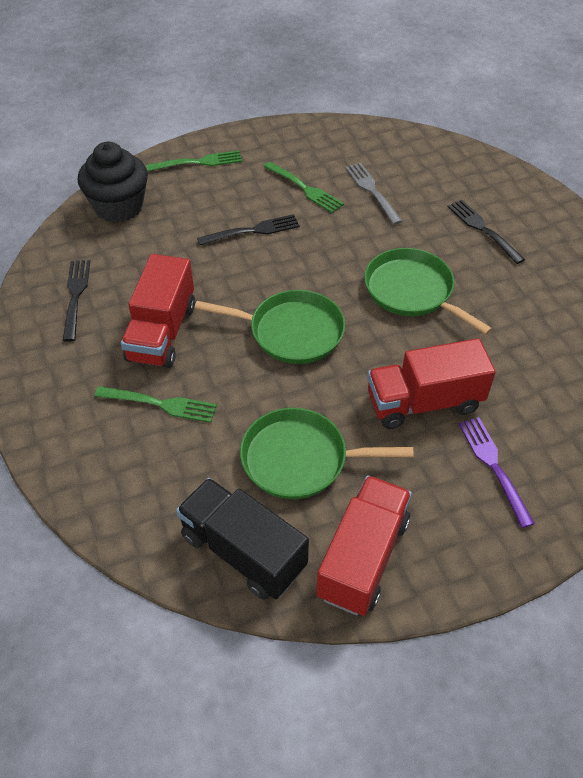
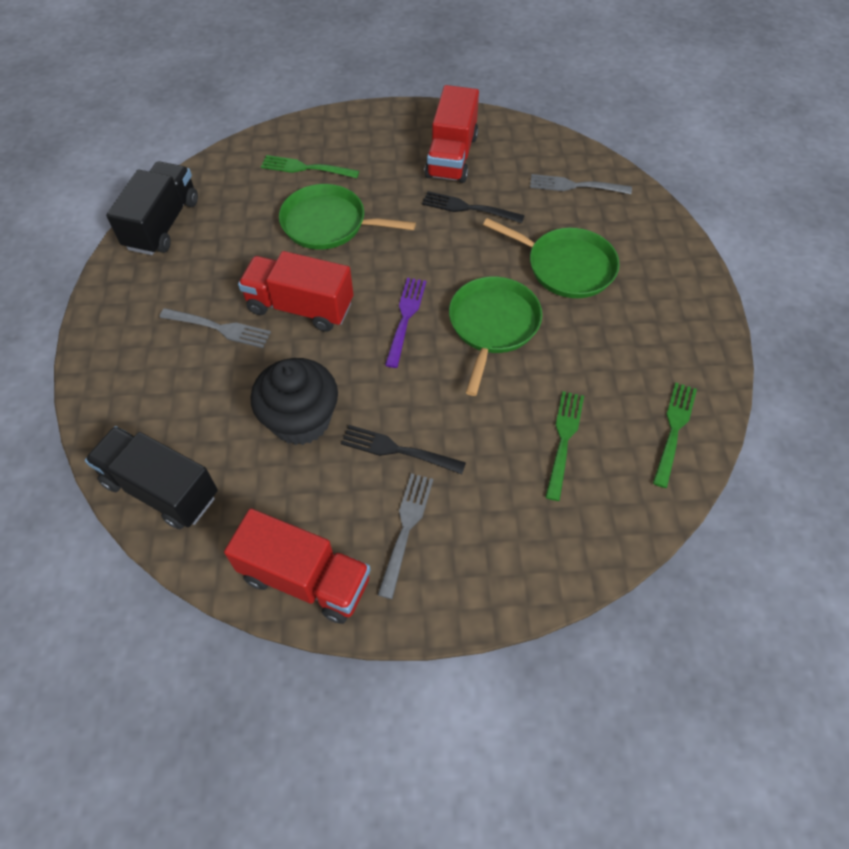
black fork: 3 -> 2
black truck: 1 -> 2
grey fork: 1 -> 3

